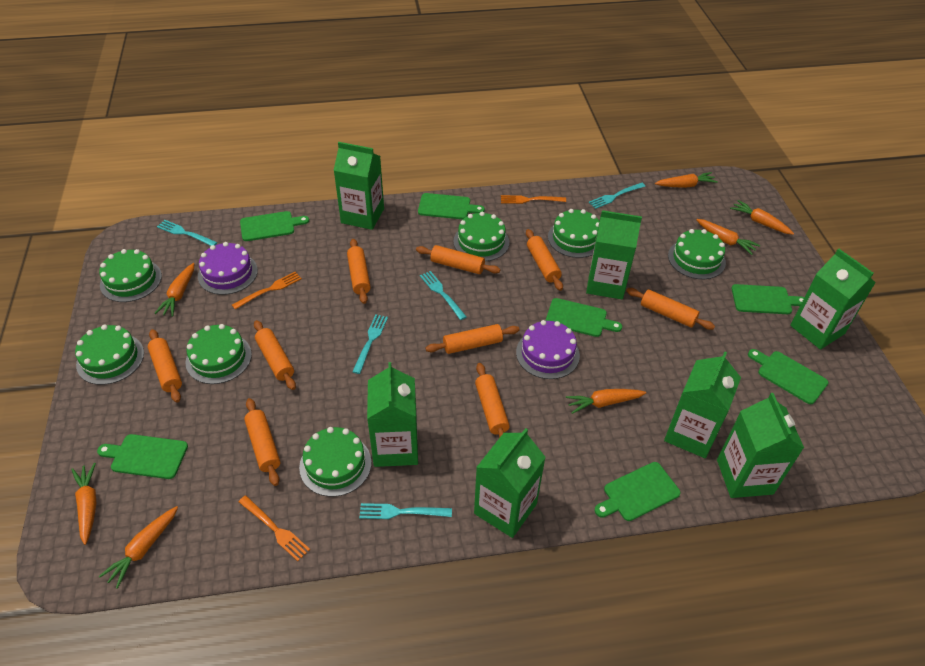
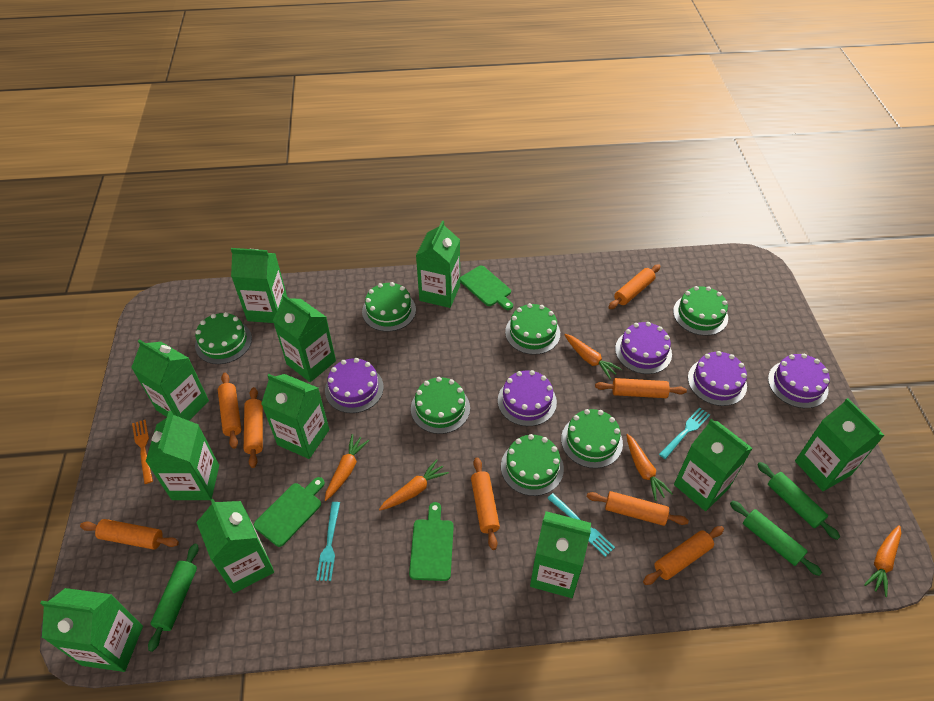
green carton: 7 -> 11
green cutting board: 7 -> 3
green rolling pin: 0 -> 3
orange carrot: 7 -> 5
orange fork: 3 -> 1
orange rolling pin: 9 -> 8
purple cake: 2 -> 5
turquoise fork: 5 -> 3

